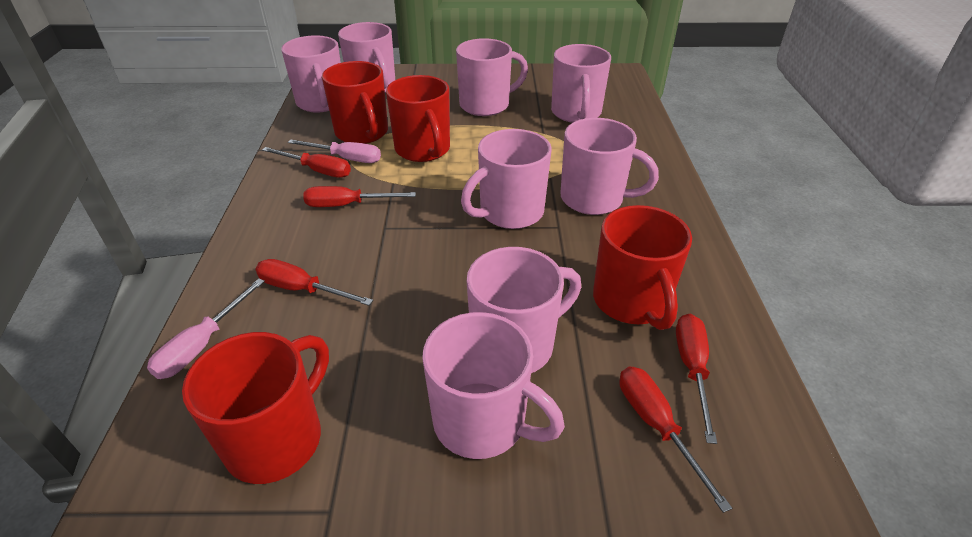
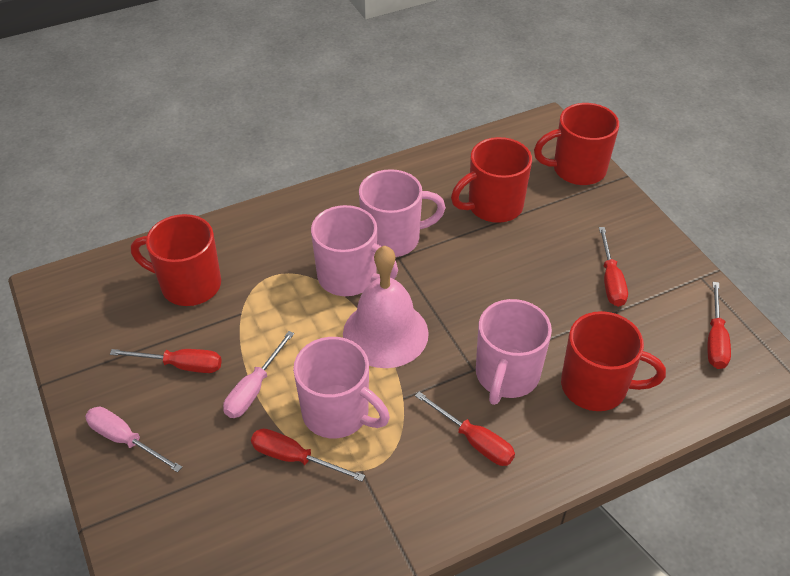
pink bell: 0 -> 1
pink mug: 8 -> 4

